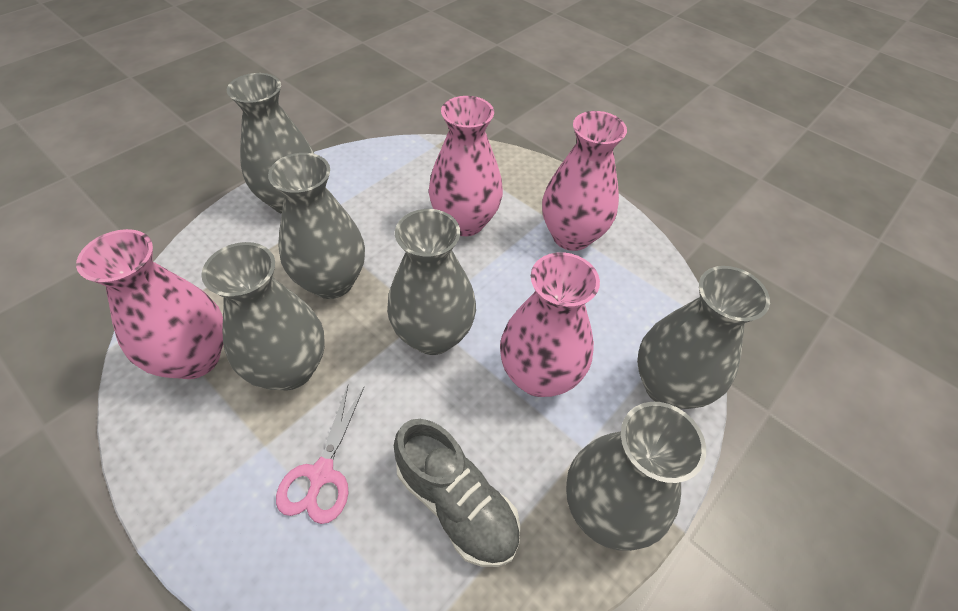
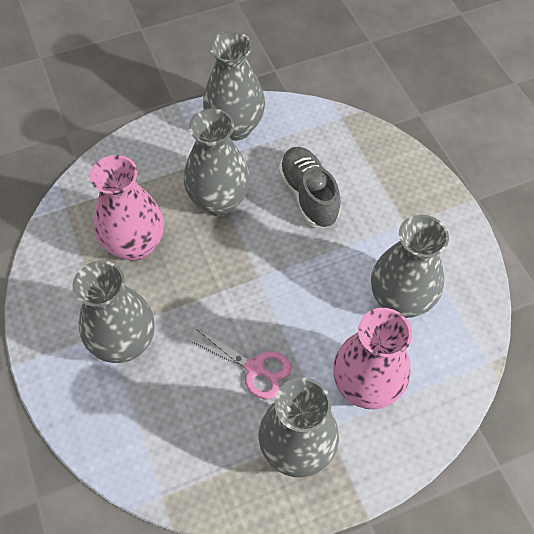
grey vase: 6 -> 5
pink vase: 4 -> 2

